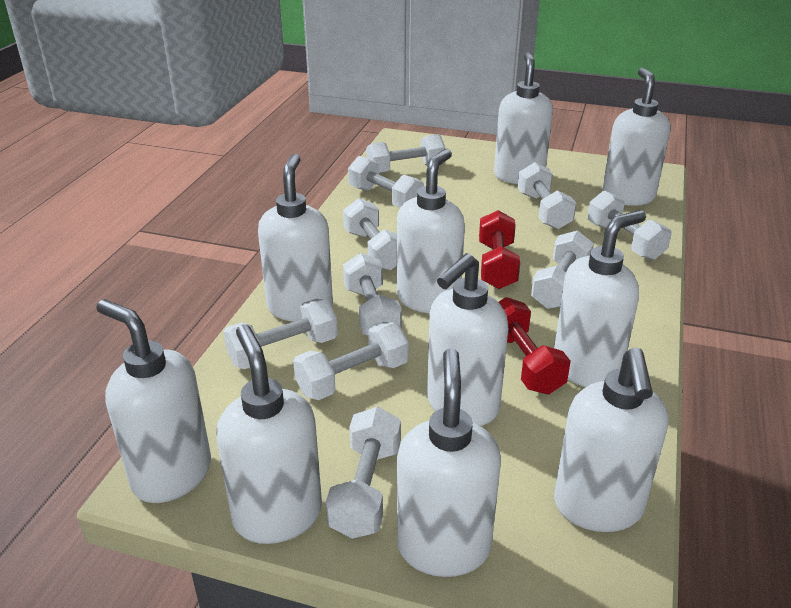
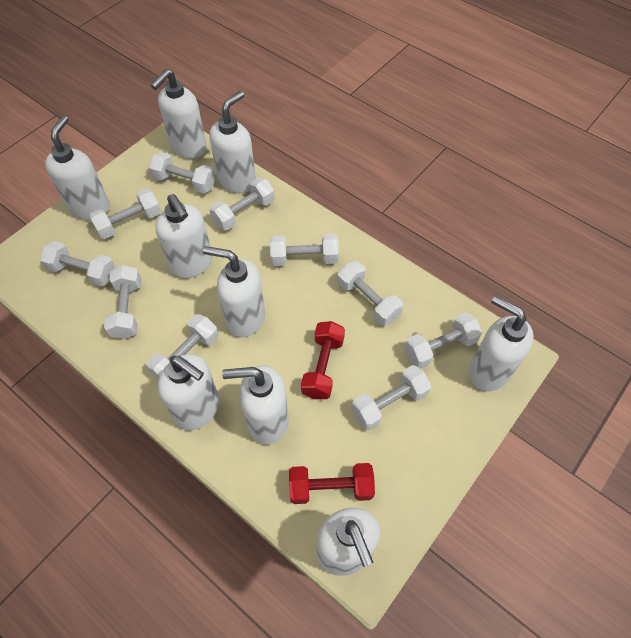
white soap dispenser: 10 -> 9

